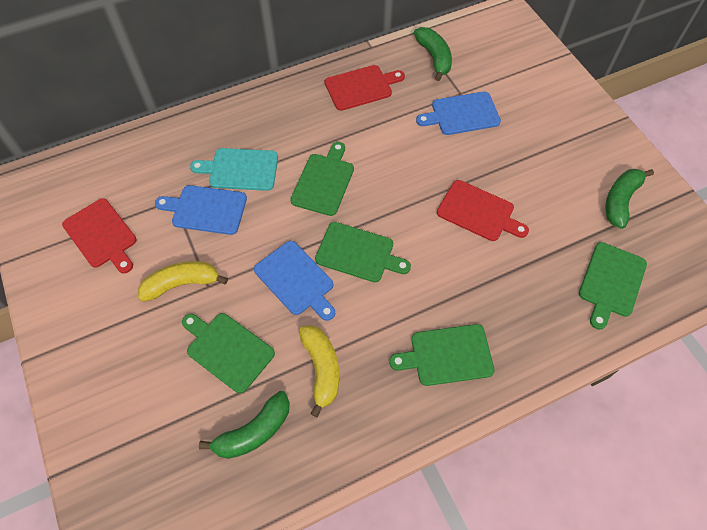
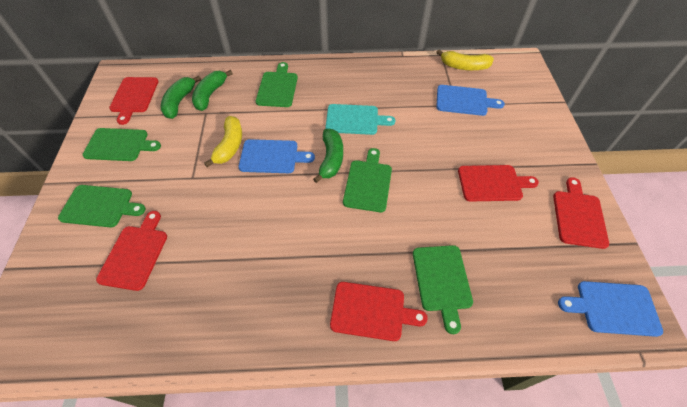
red cutting board: 3 -> 5

